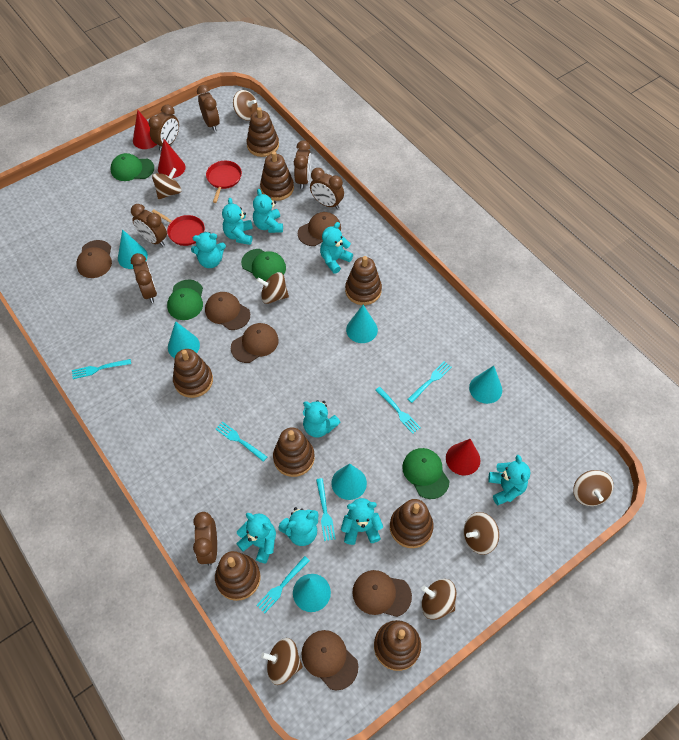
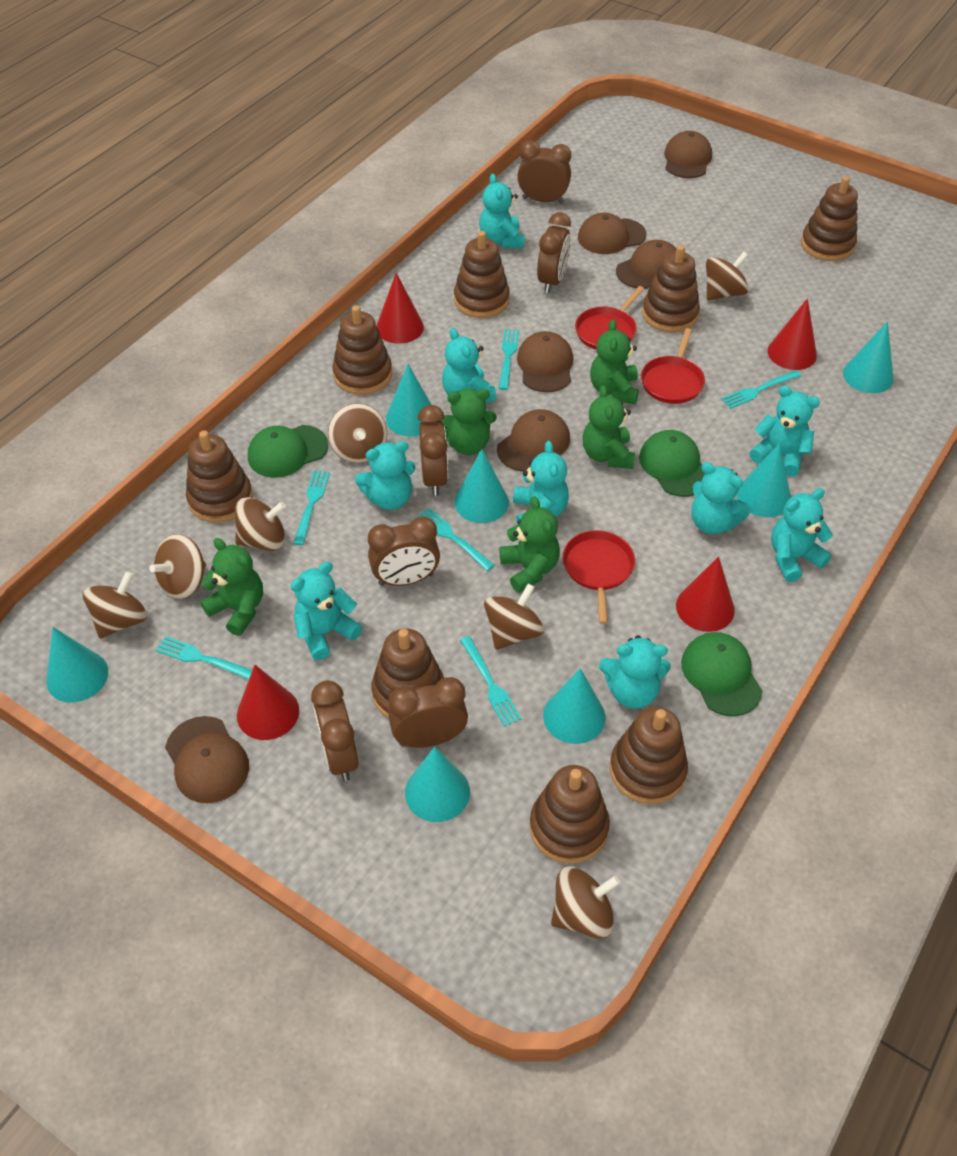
brown clock: 7 -> 6
green cap: 4 -> 3
green teddy bear: 0 -> 5
red cone: 3 -> 4
red pan: 2 -> 3
turquoise cone: 6 -> 7

